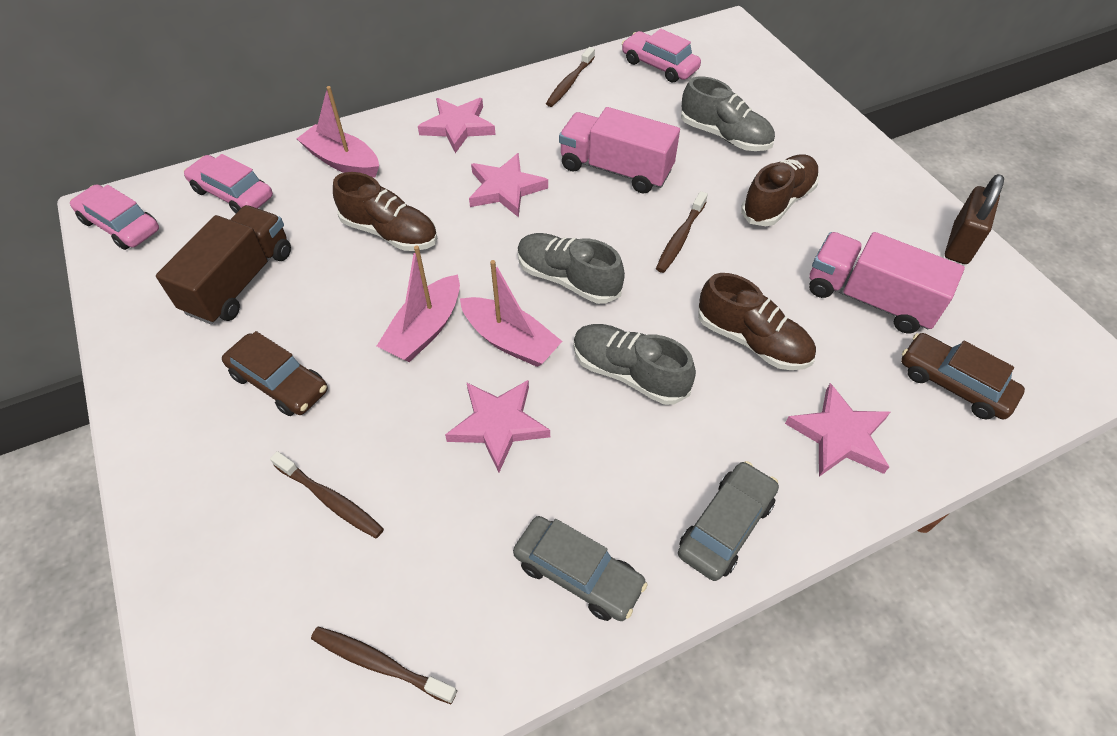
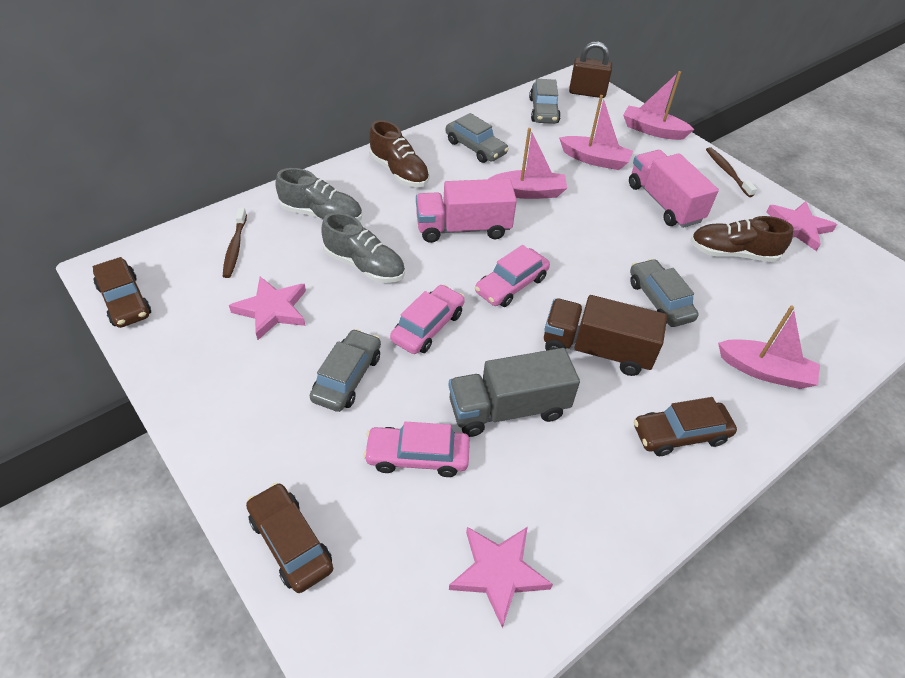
brown car: 2 -> 3
brown shoe: 3 -> 2
brown toothbrush: 4 -> 2
grey car: 2 -> 4
grey shoe: 3 -> 2
grey truck: 0 -> 1
pink boat: 3 -> 4
pink star: 4 -> 3

